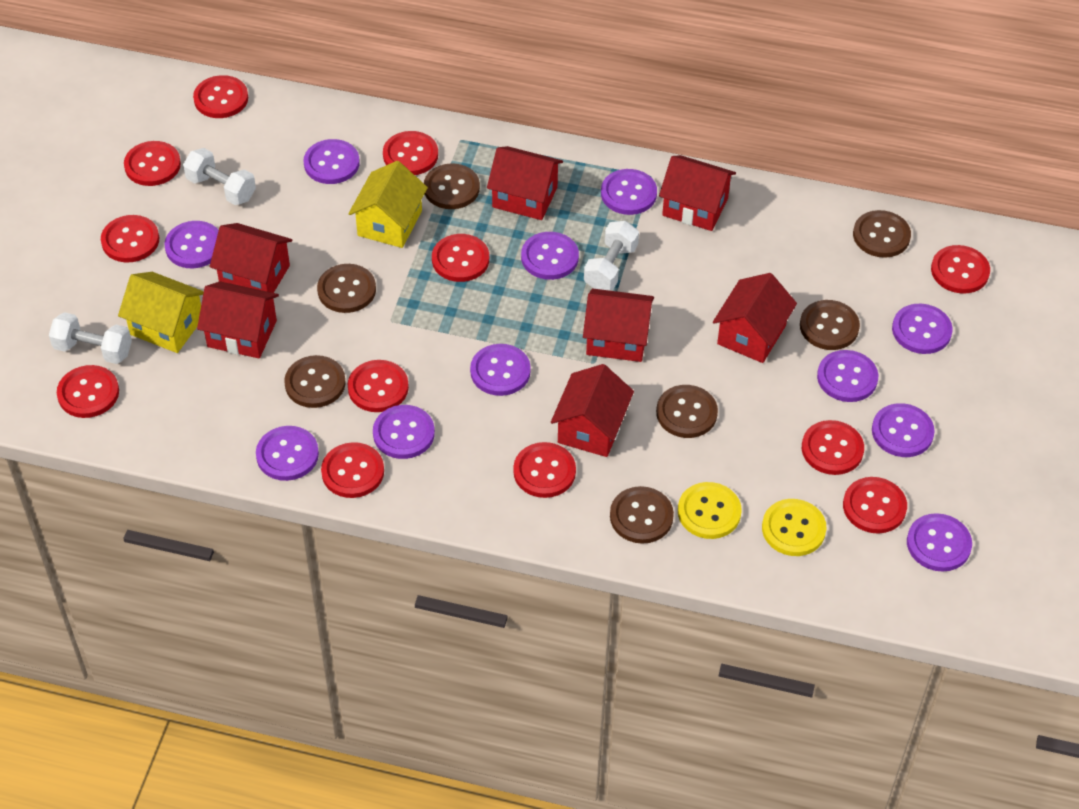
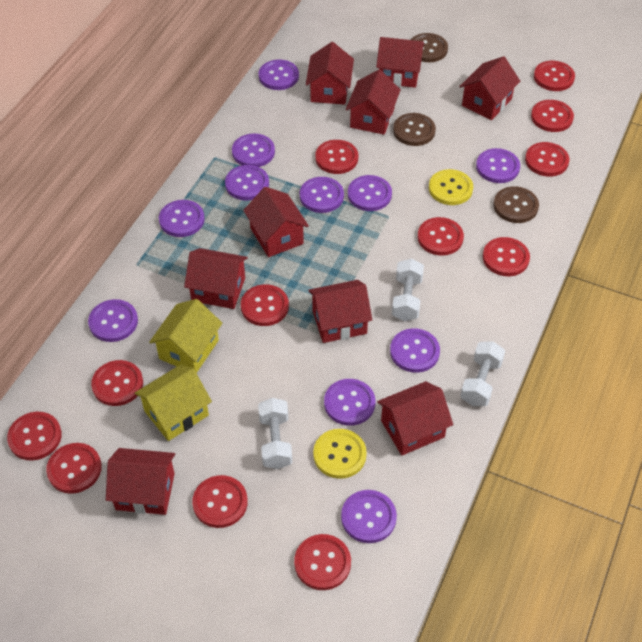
brown button: 7 -> 3
red house: 7 -> 9

